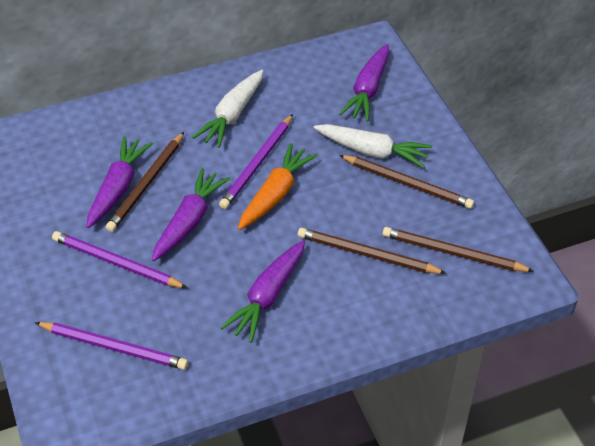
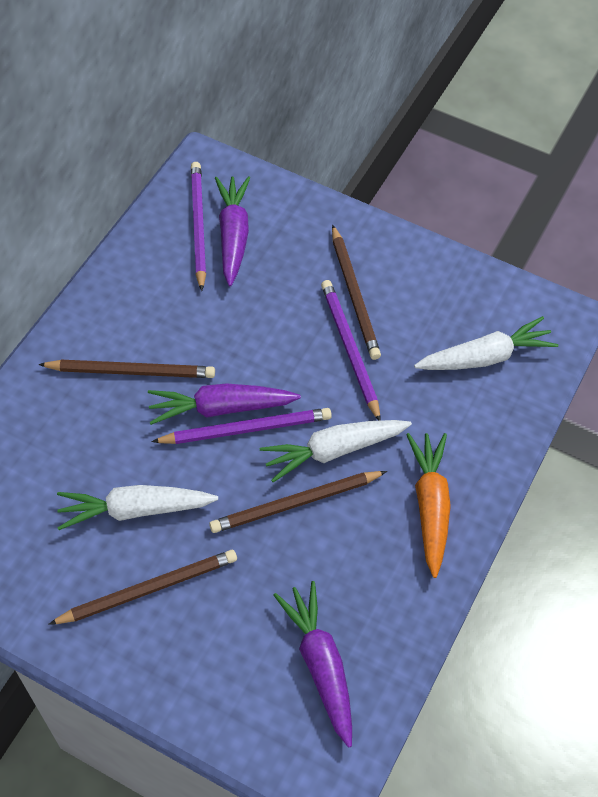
purple carrot: 4 -> 3
white carrot: 2 -> 3

